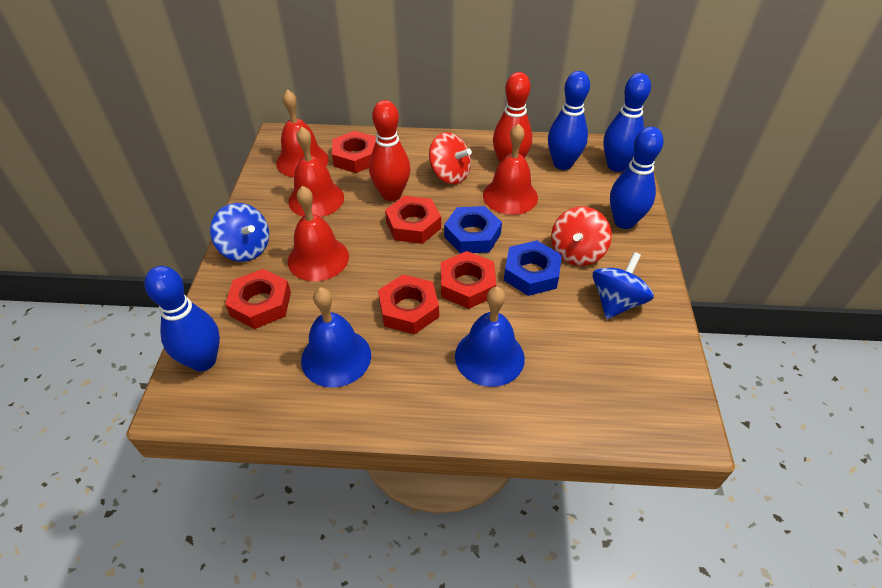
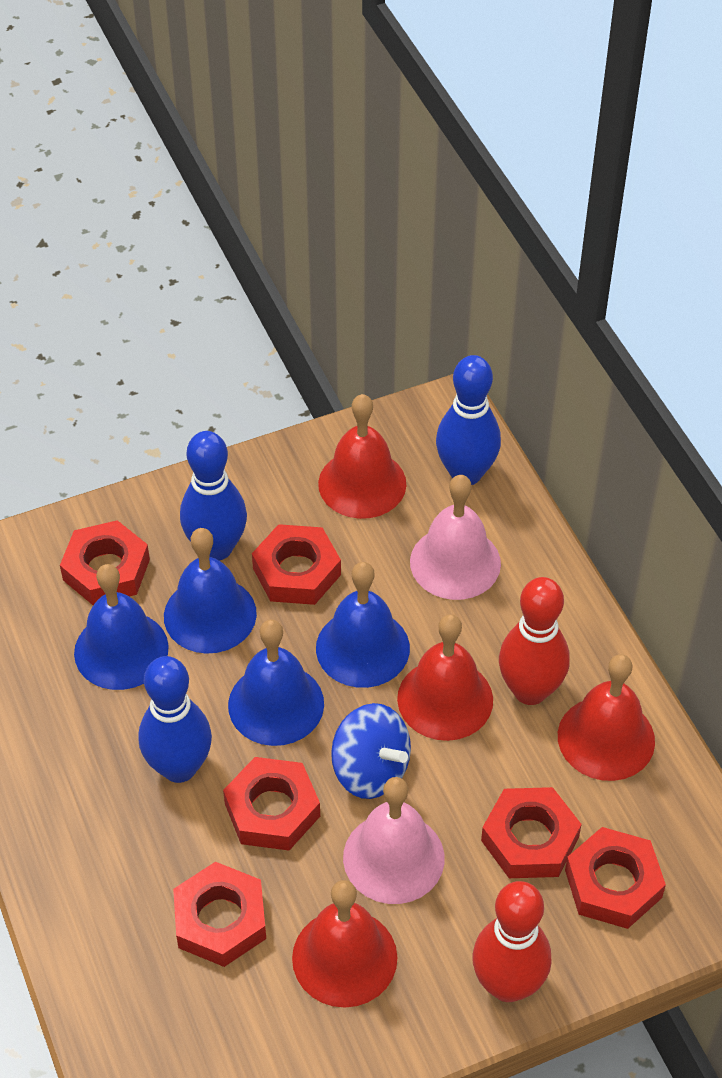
blue bell: 2 -> 4
blue bowling pin: 4 -> 3
blue nut: 2 -> 0
blue spinning top: 2 -> 1
pink bell: 0 -> 2
red nut: 5 -> 6
red spinning top: 2 -> 0

